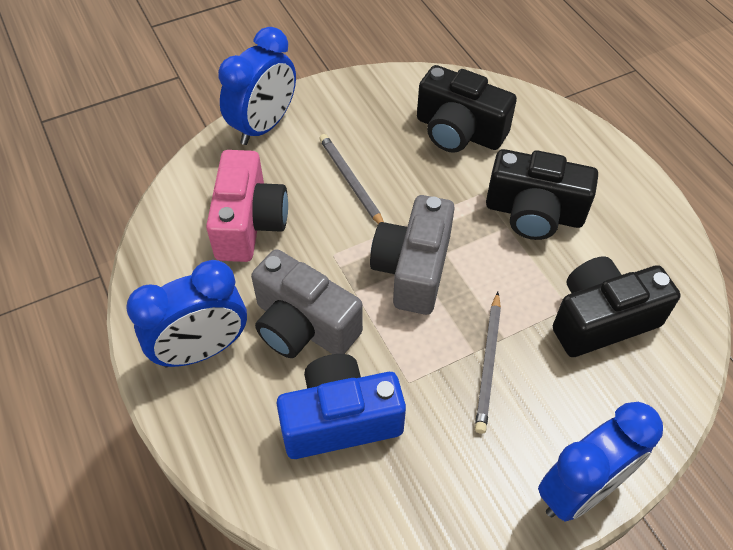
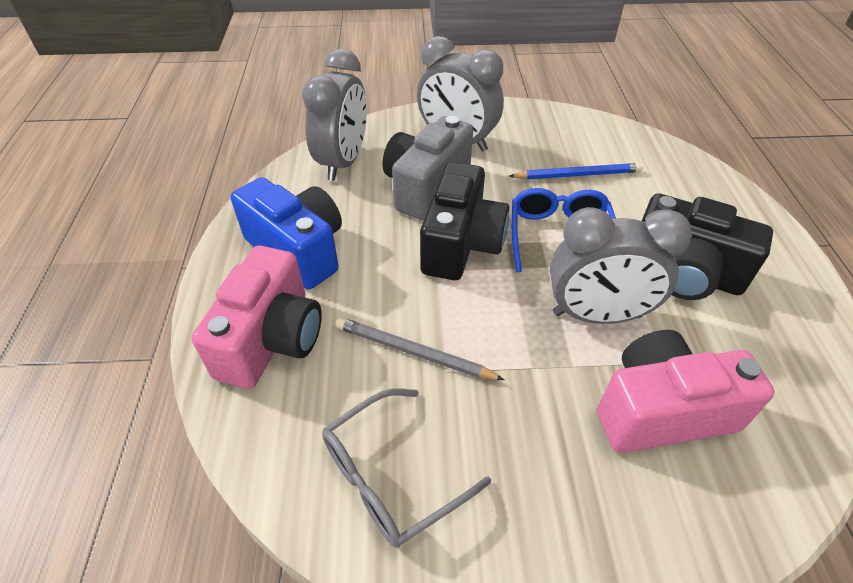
black camera: 3 -> 2
blue clock: 3 -> 0
blue glasses: 0 -> 1
blue pencil: 0 -> 1
grey camera: 2 -> 1
grey clock: 0 -> 3
grey glasses: 0 -> 1
grey pencil: 2 -> 1
pink camera: 1 -> 2

